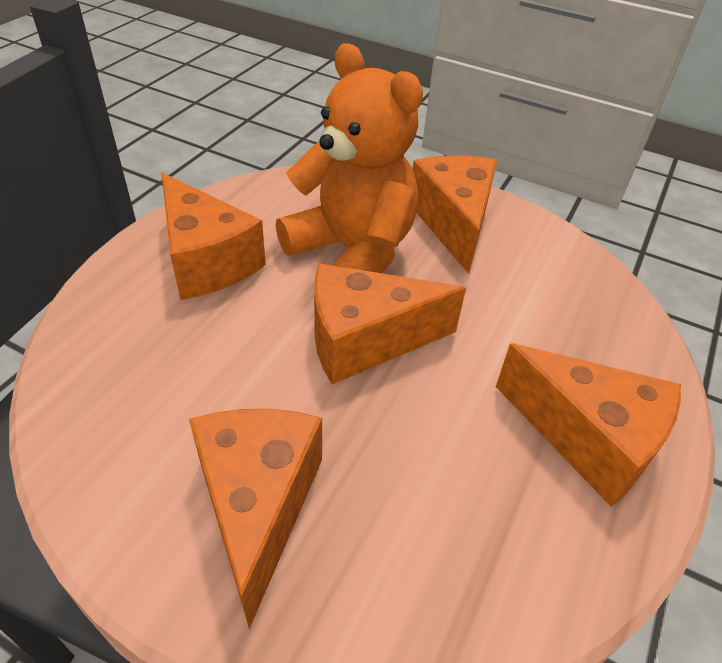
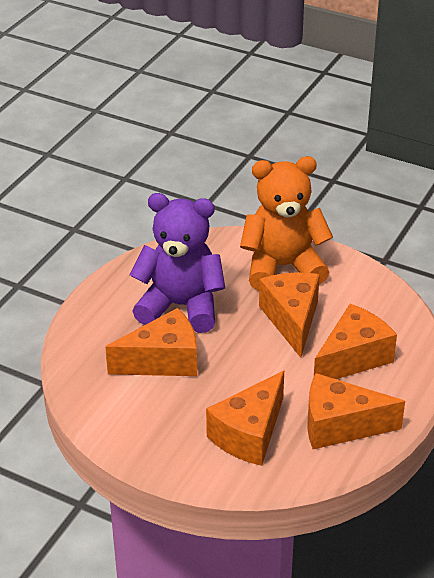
purple teddy bear: 0 -> 1

